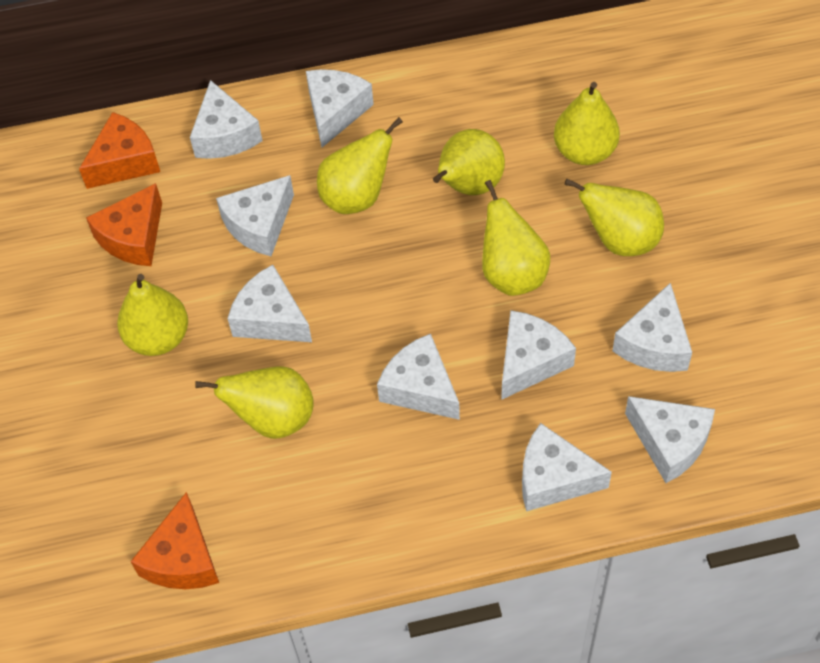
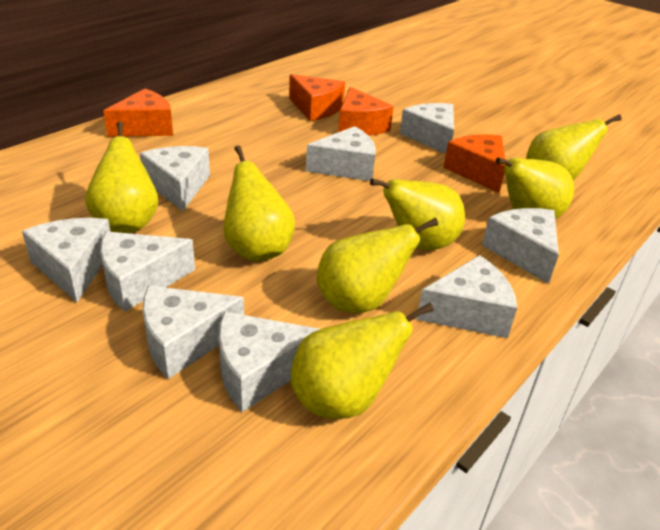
orange cheese: 3 -> 4

